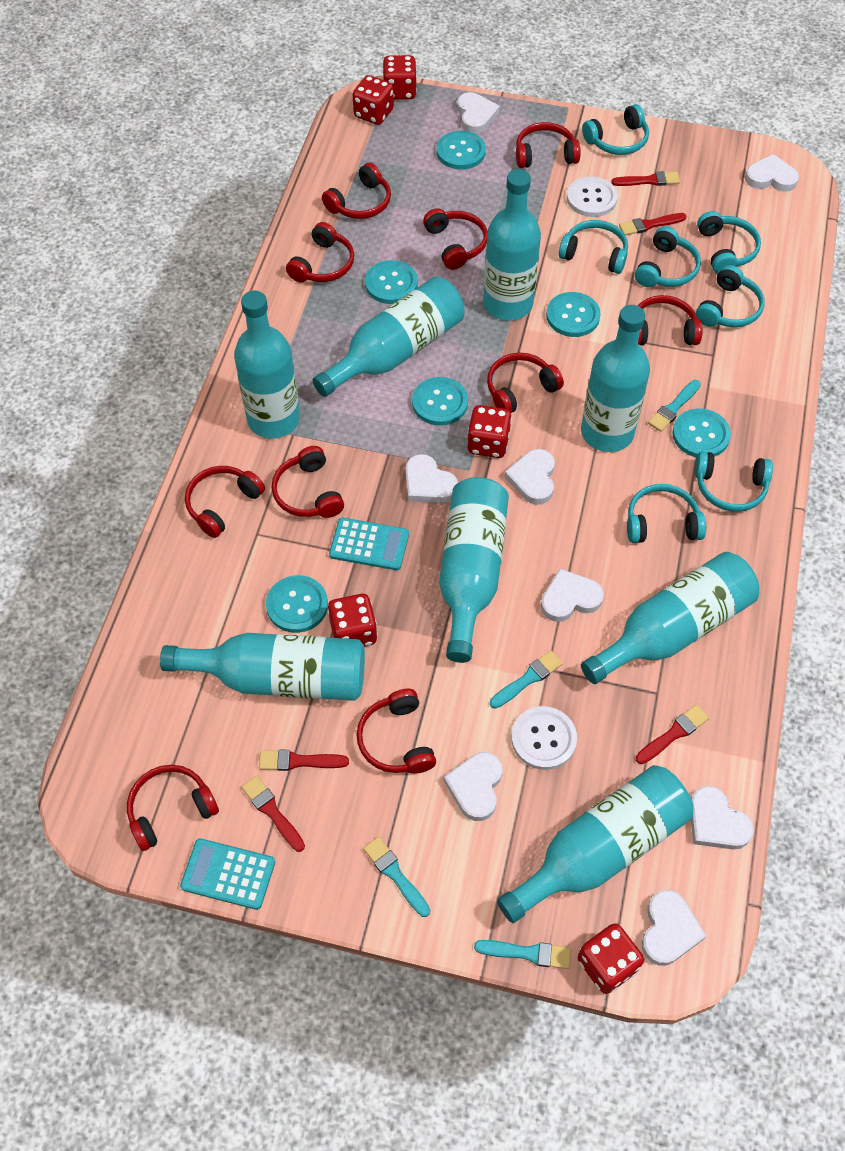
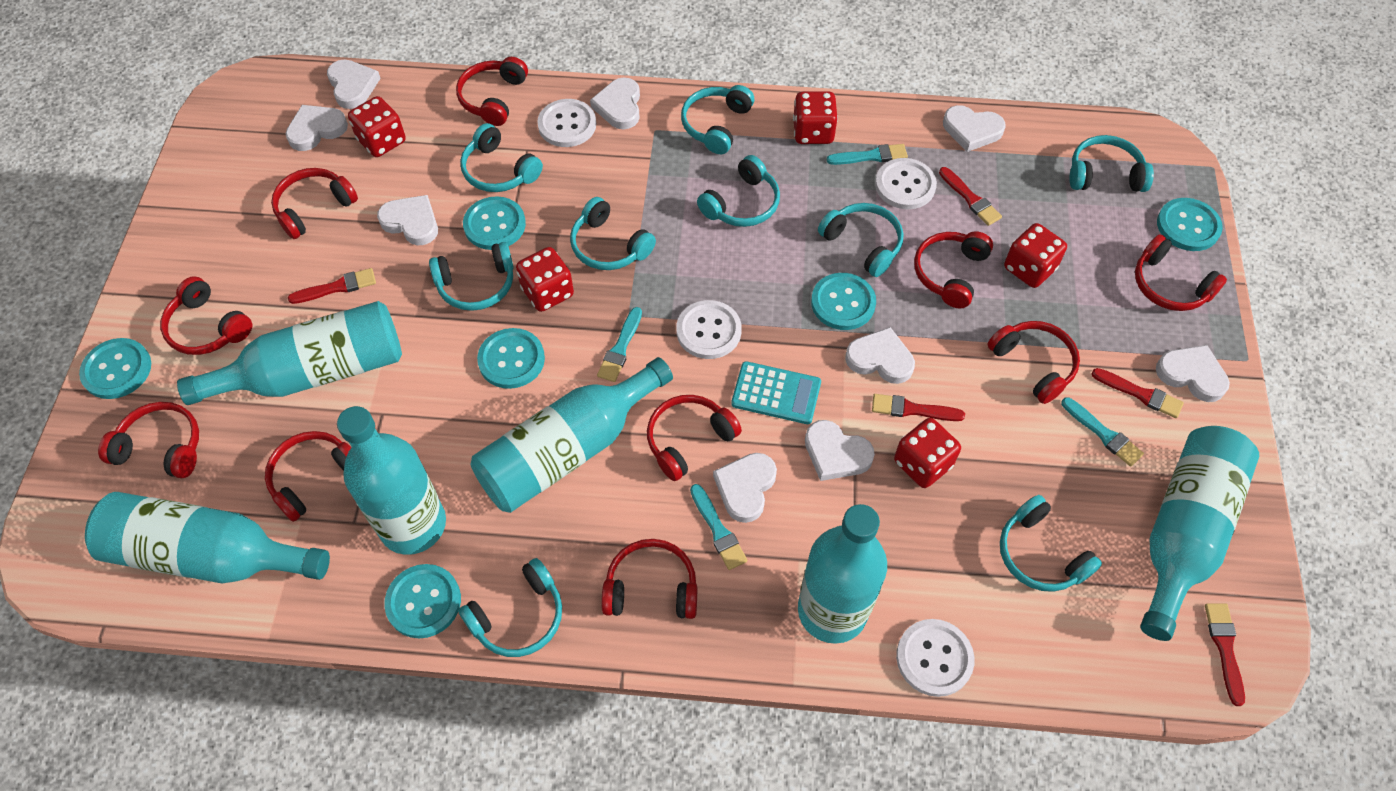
turquoise bottle: 8 -> 6
turquoise calculator: 2 -> 1
turquoise headphones: 7 -> 9
white button: 2 -> 4
white heart: 8 -> 9

